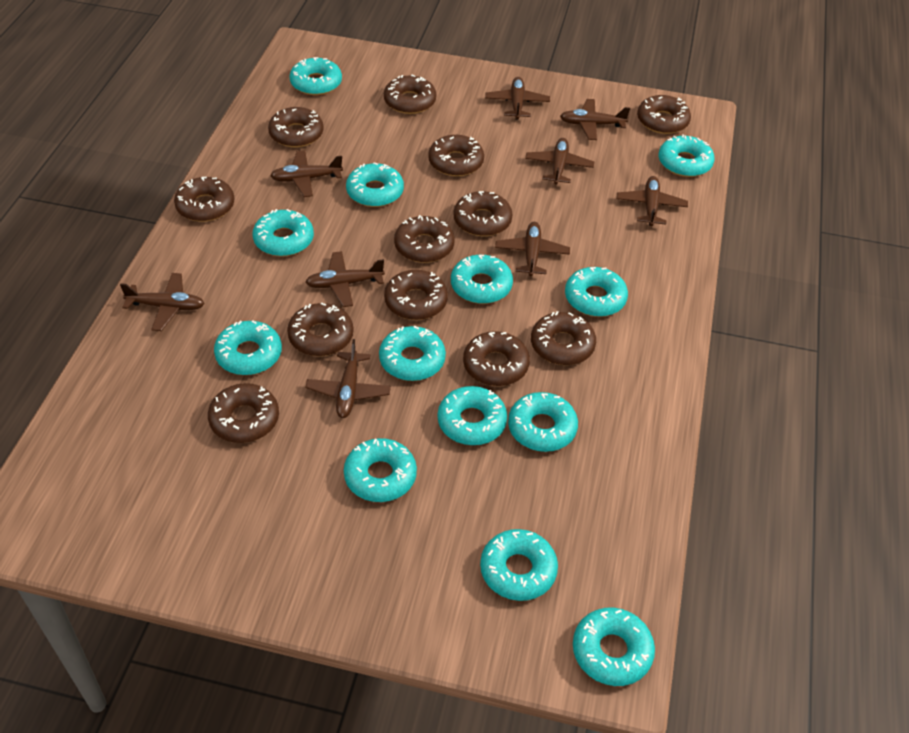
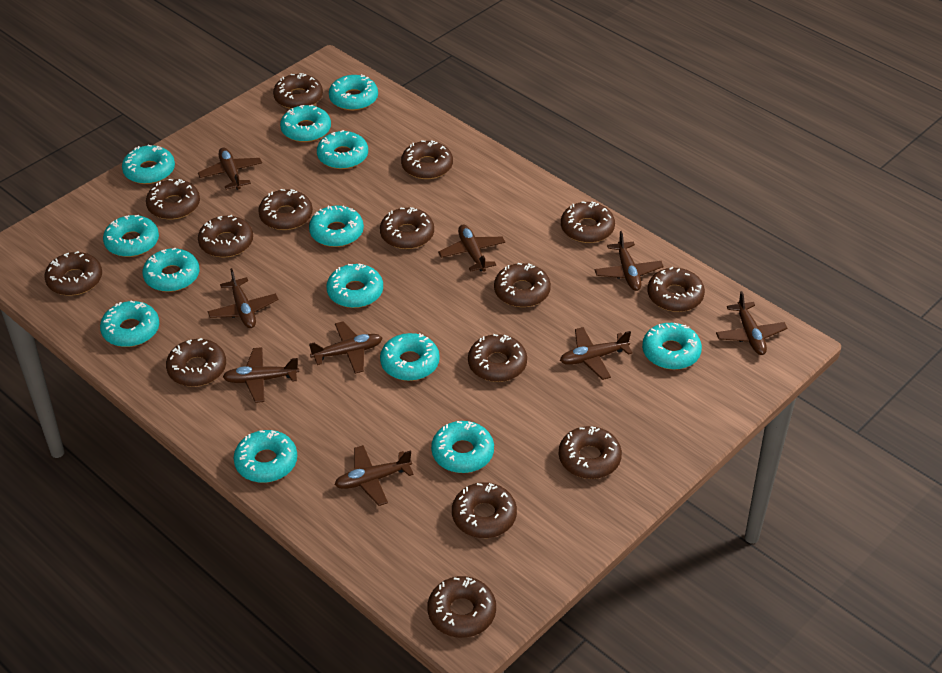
brown donut: 12 -> 15

